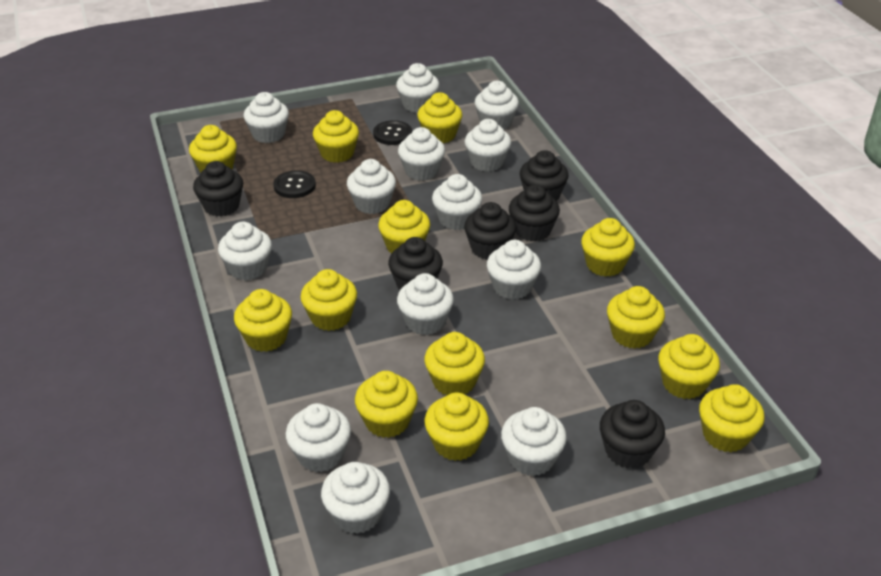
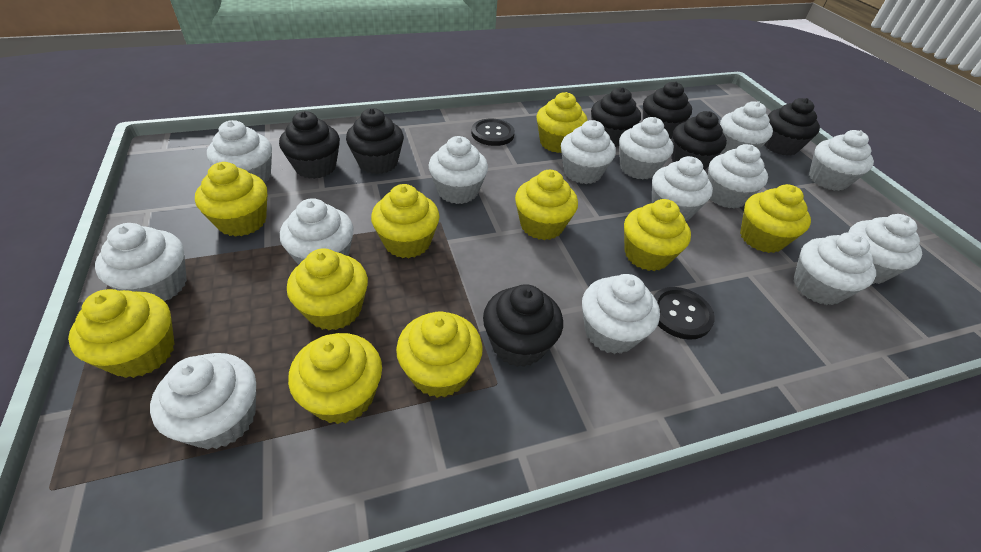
black cupcake: 6 -> 7
white cupcake: 13 -> 14
yellow cupcake: 13 -> 10

